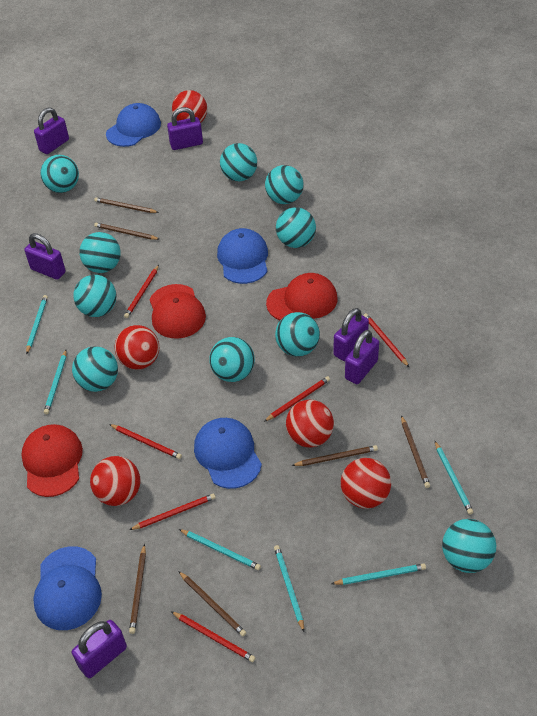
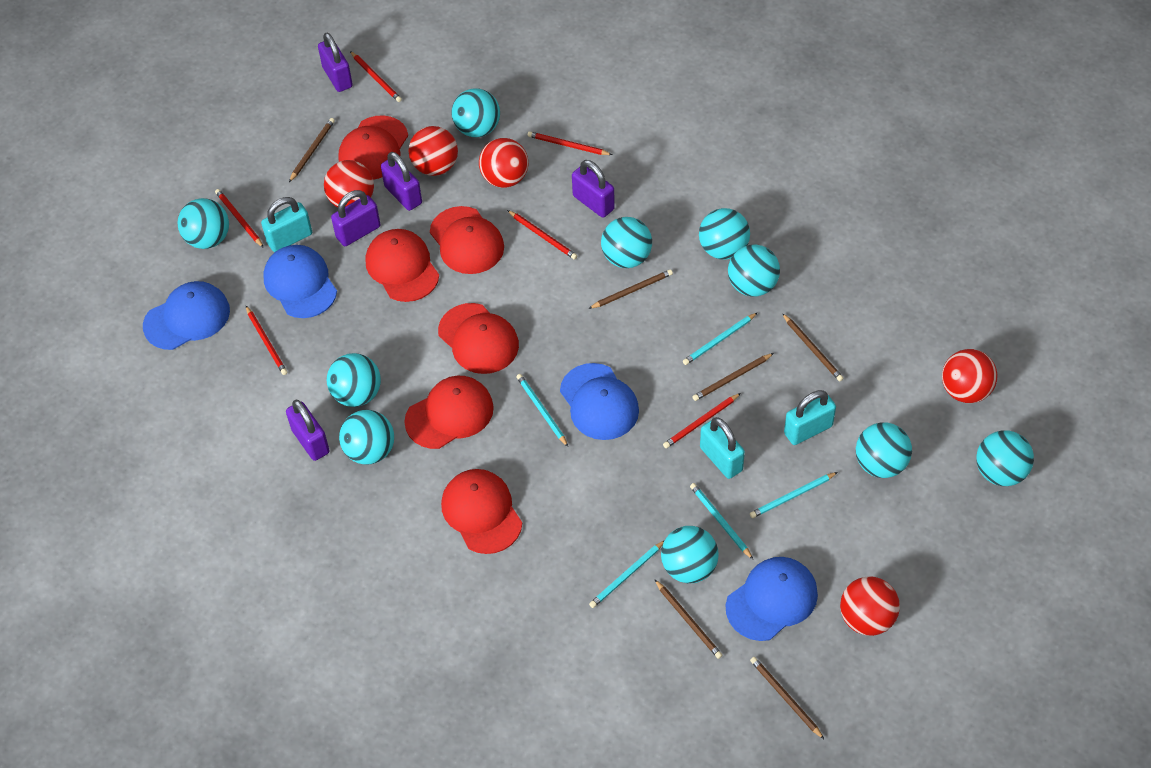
purple padlock: 6 -> 5
red cap: 3 -> 6
turquoise padlock: 0 -> 3
turquoise pencil: 6 -> 5

